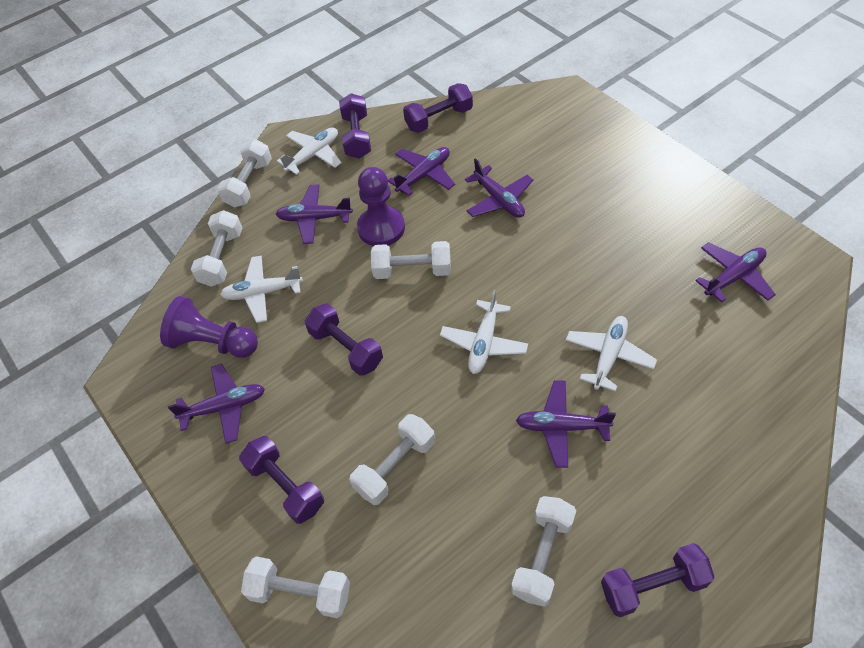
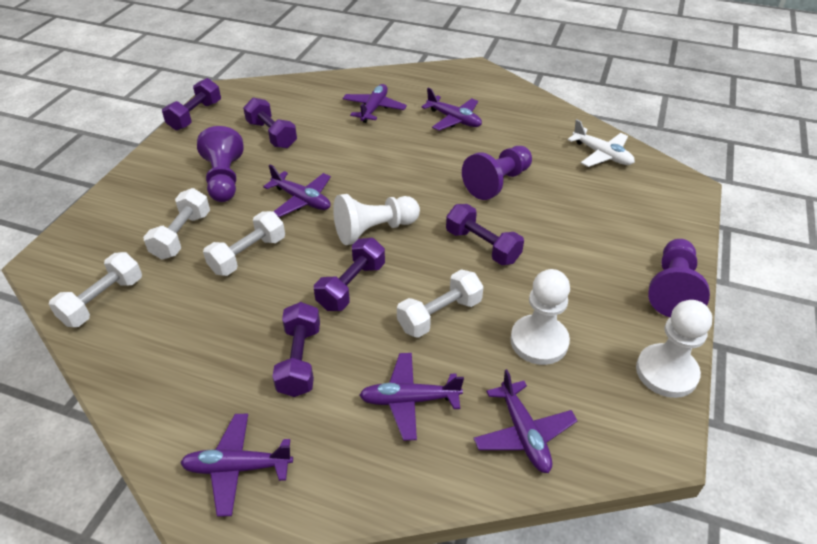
purple pawn: 2 -> 3
white dumbbell: 6 -> 4
white pawn: 0 -> 3
white plane: 4 -> 1

